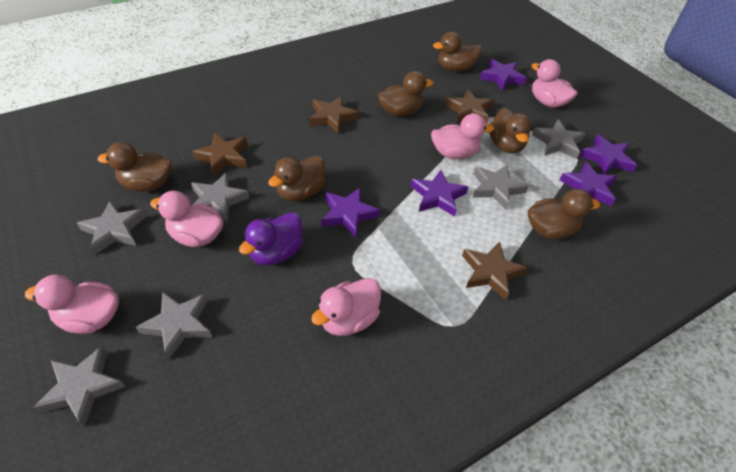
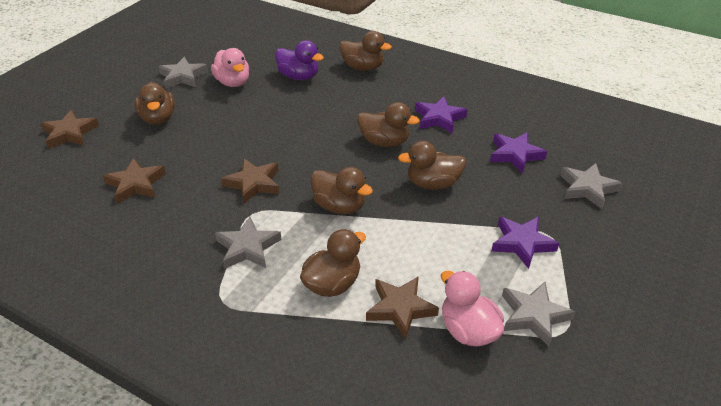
grey star: 6 -> 4
pink duck: 5 -> 2
purple star: 5 -> 3

